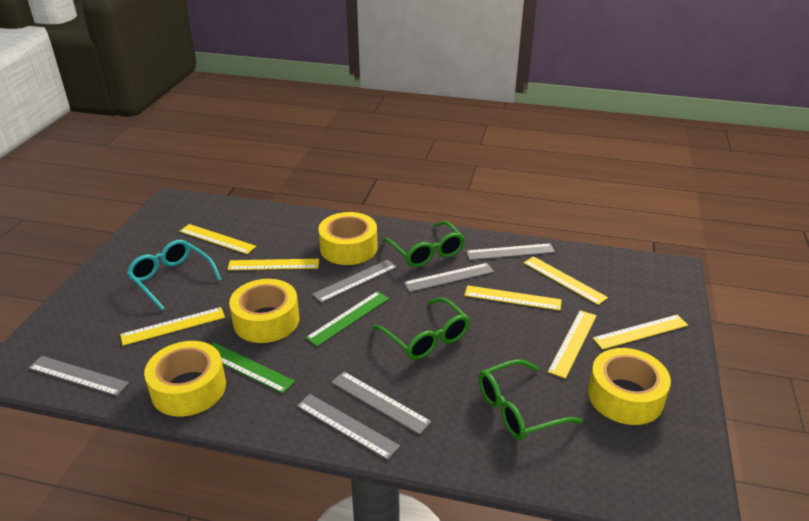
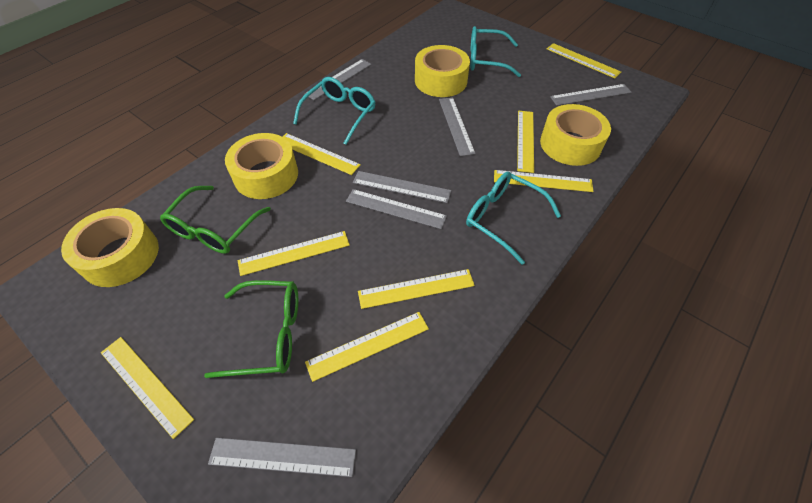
green glasses: 3 -> 2
green ruler: 2 -> 0
turquoise glasses: 1 -> 3
yellow ruler: 7 -> 8

